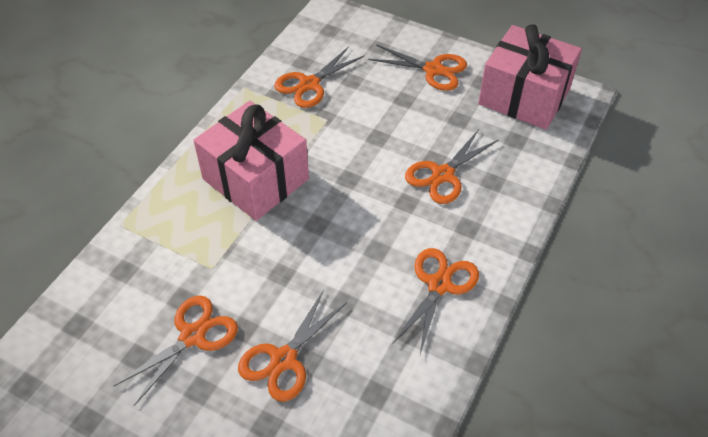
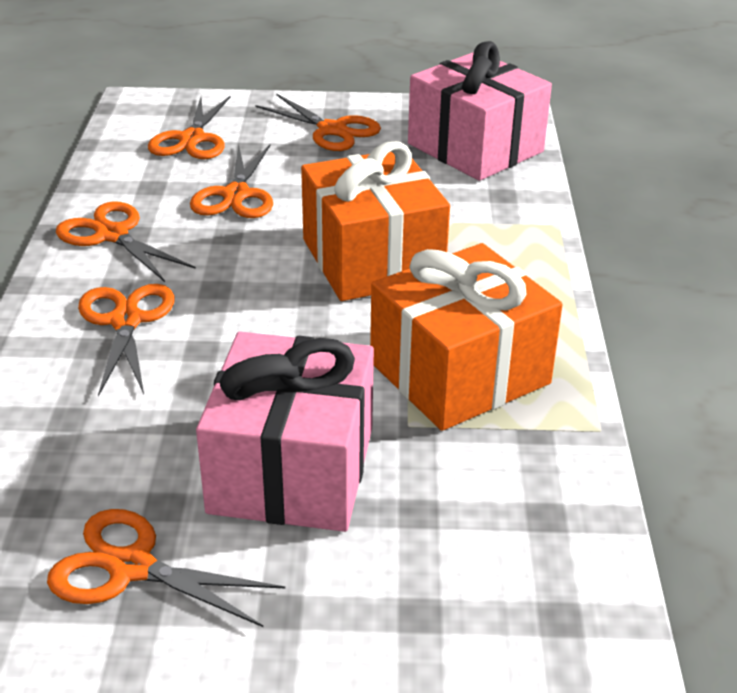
orange gift: 0 -> 2

